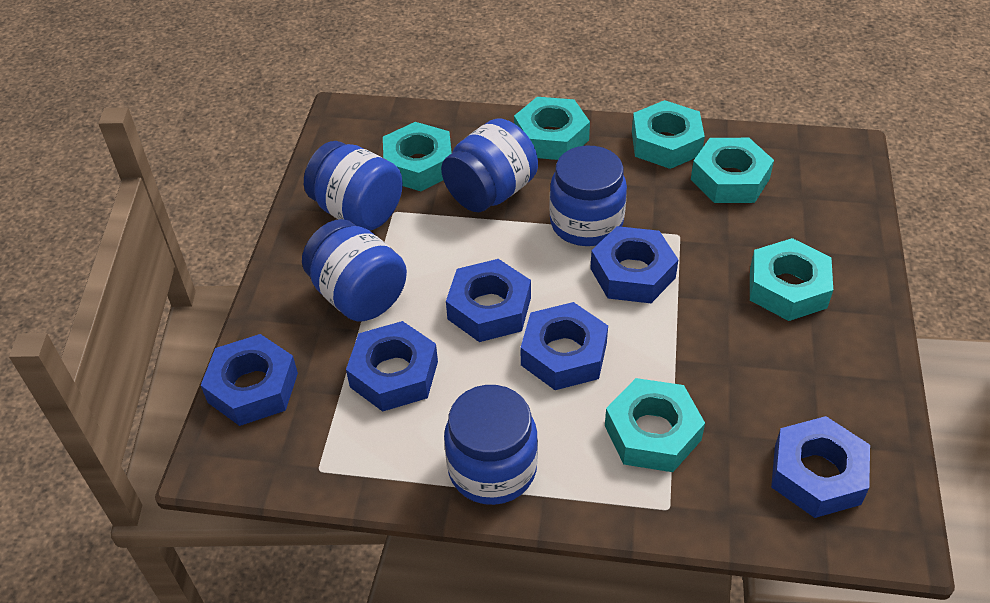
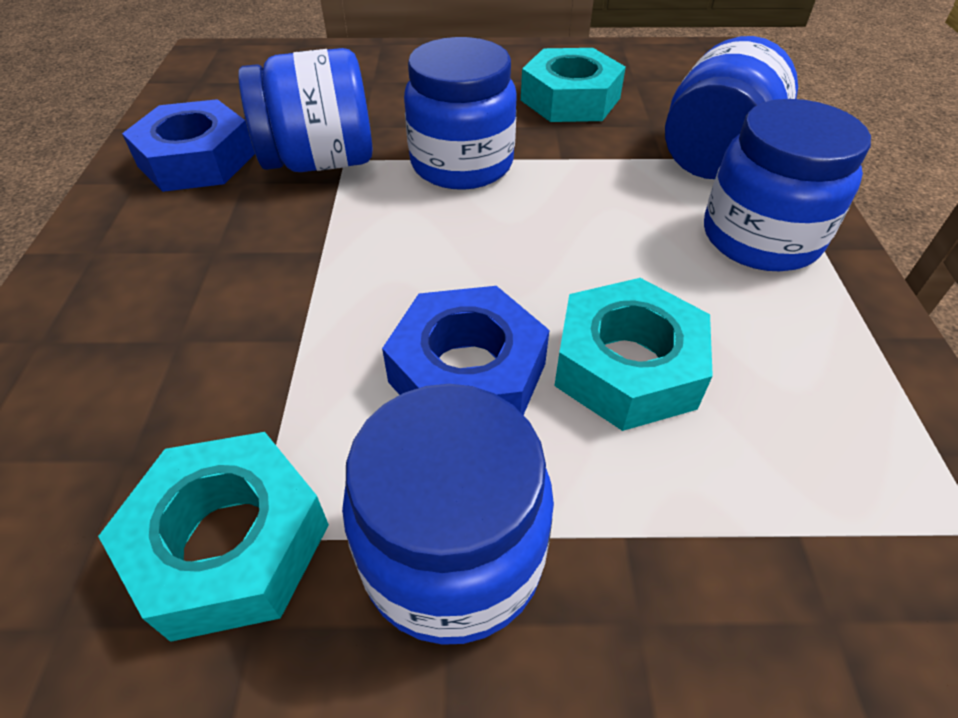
blue nut: 6 -> 2
turquoise nut: 6 -> 3

